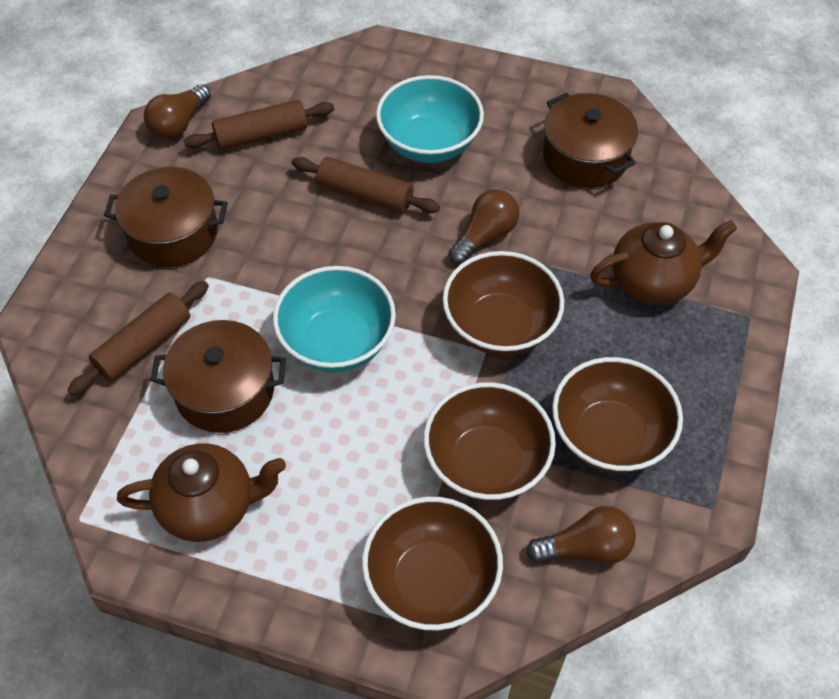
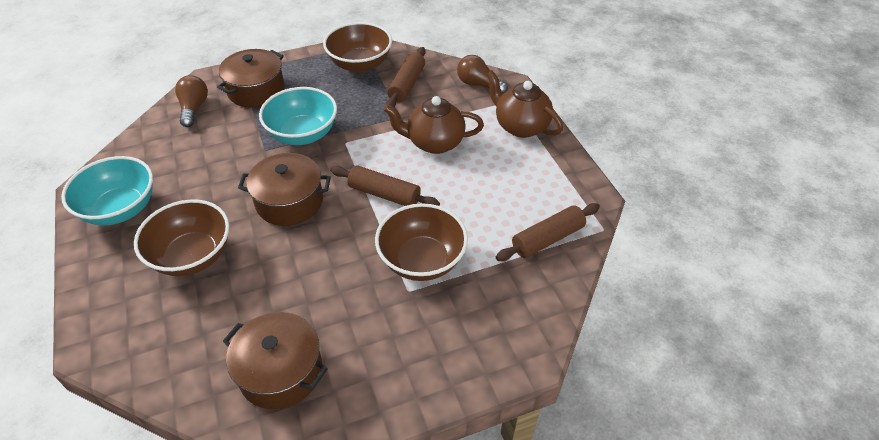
brown bowl: 4 -> 3
brown light bulb: 3 -> 2

